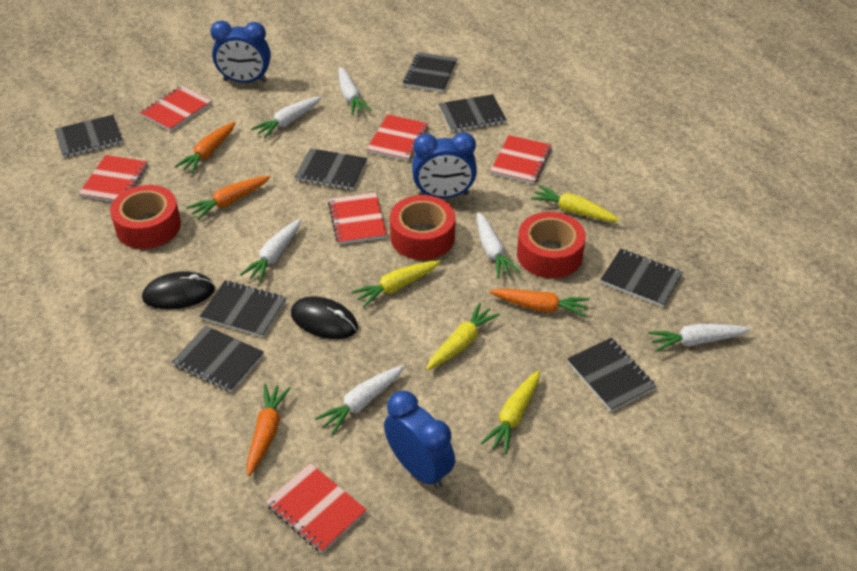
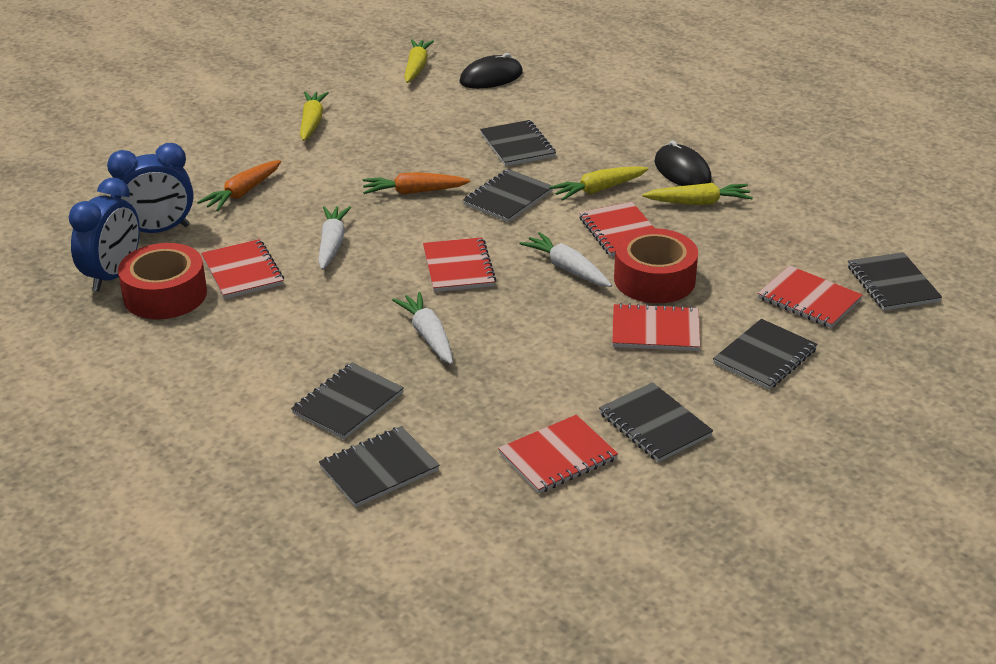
black notebook: 8 -> 7
blue clock: 3 -> 2
orange carrot: 4 -> 2
red tape: 3 -> 2
white carrot: 6 -> 3

